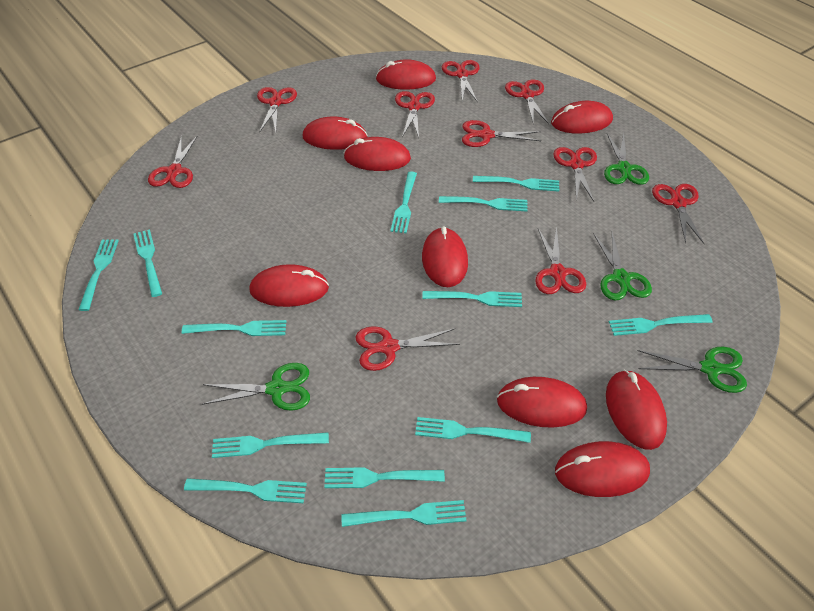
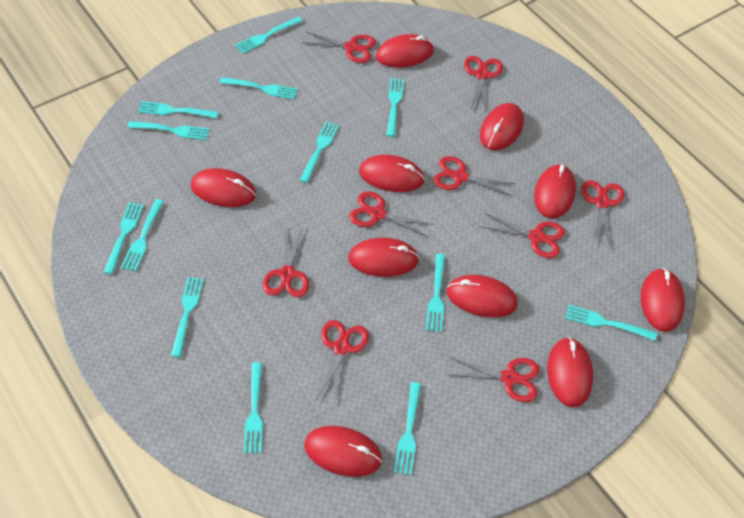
green scissors: 4 -> 0
red mouse: 9 -> 10
red scissors: 10 -> 9

